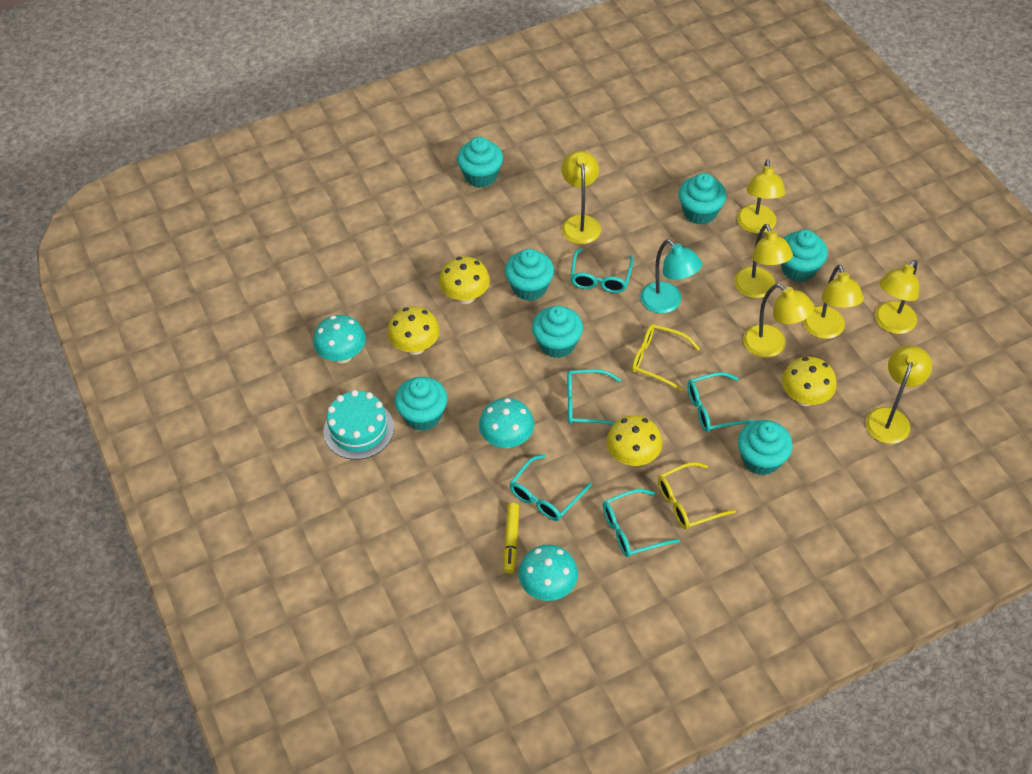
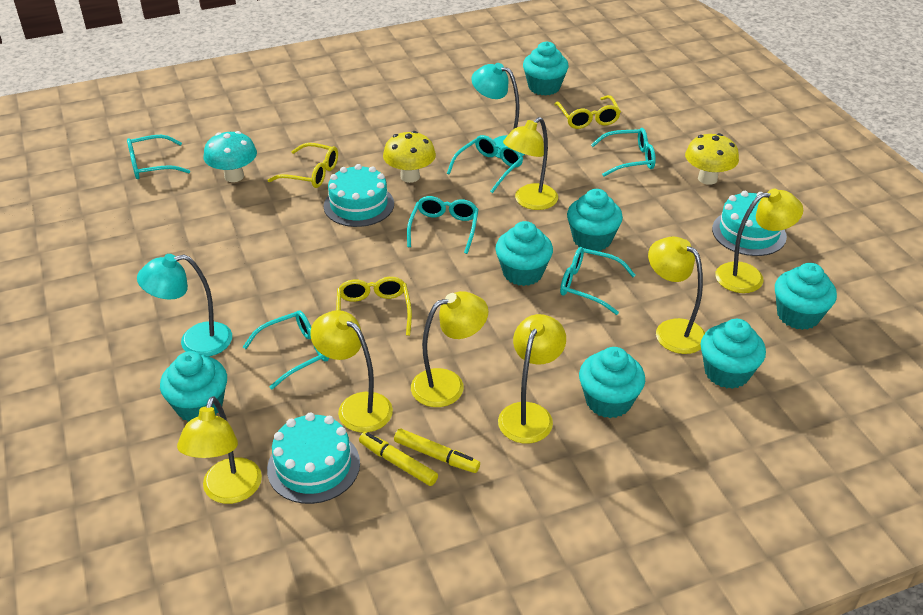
turquoise cake: 1 -> 3
turquoise glasses: 5 -> 6
turquoise lamp: 1 -> 2
turquoise mushroom: 3 -> 1
yellow glasses: 2 -> 3
yellow marker: 1 -> 2
yellow mushroom: 4 -> 2

